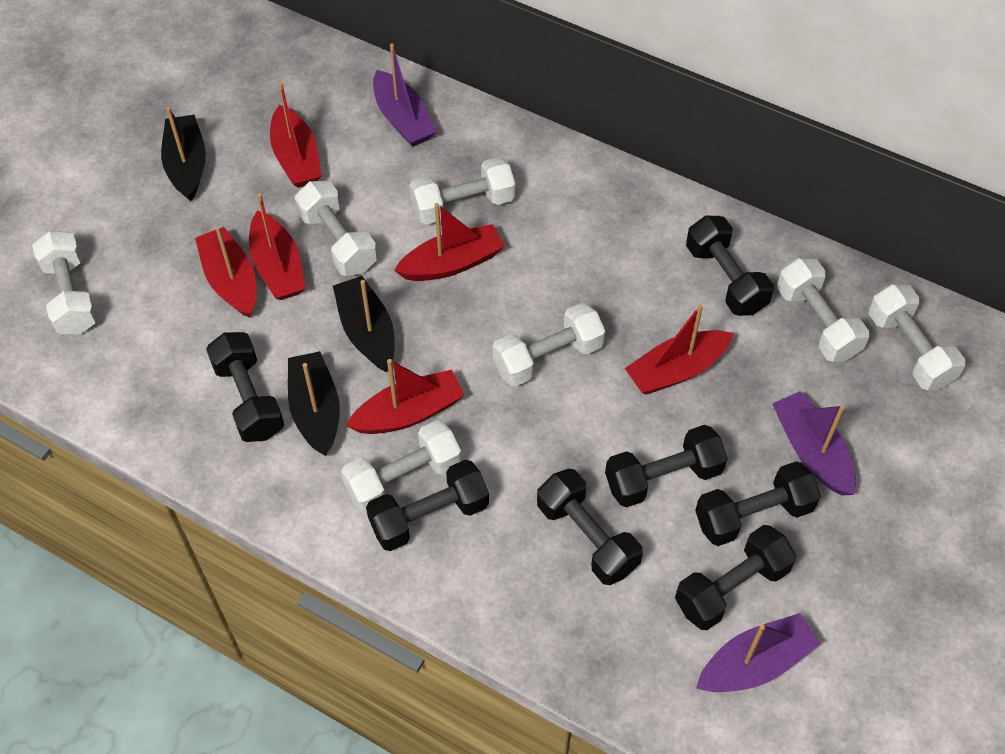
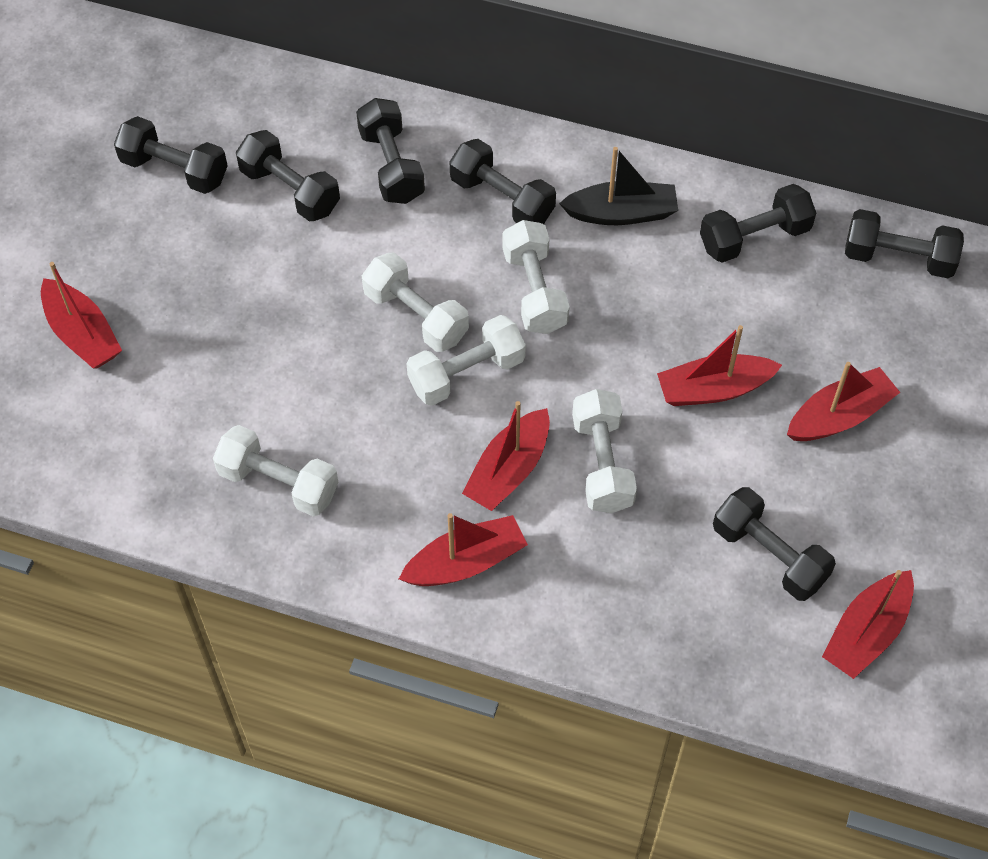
black boat: 3 -> 1
purple boat: 3 -> 0
white dumbbell: 7 -> 5

